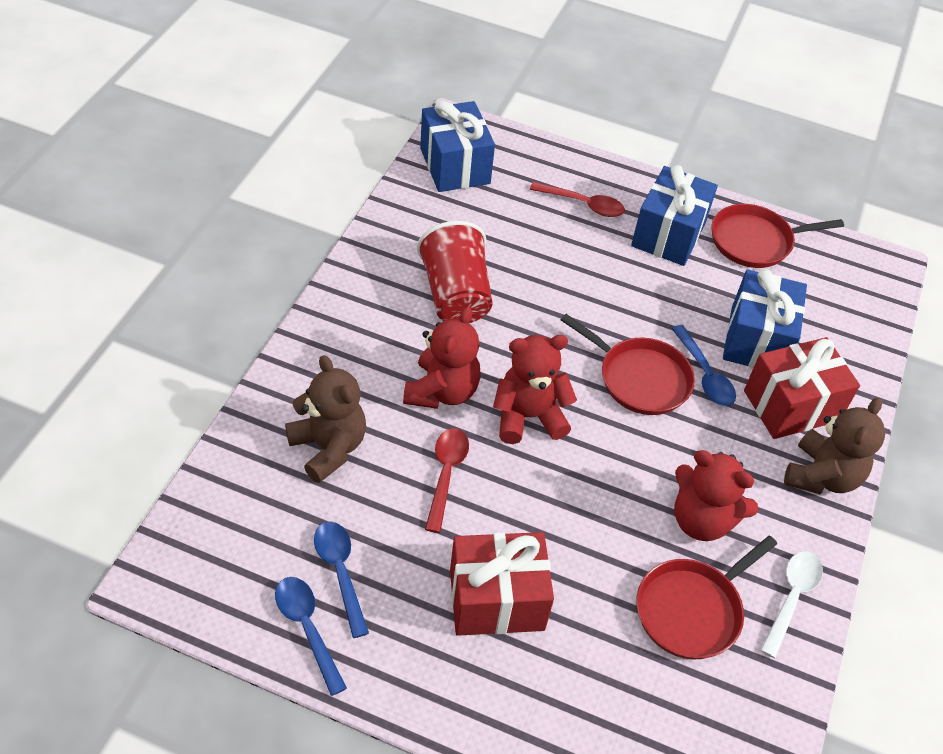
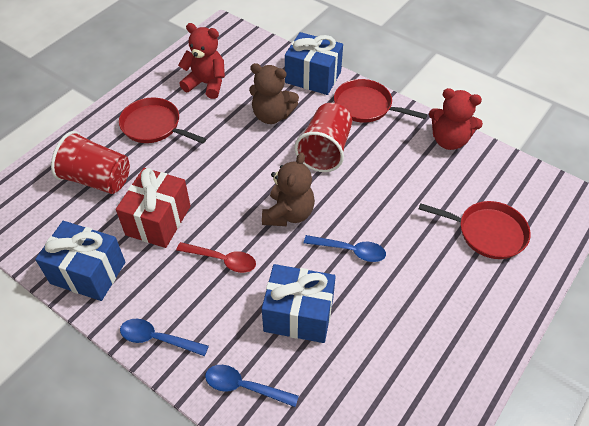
red cup: 1 -> 2
red gift: 2 -> 1
red spoon: 2 -> 1
red teddy bear: 3 -> 2
white spoon: 1 -> 0

